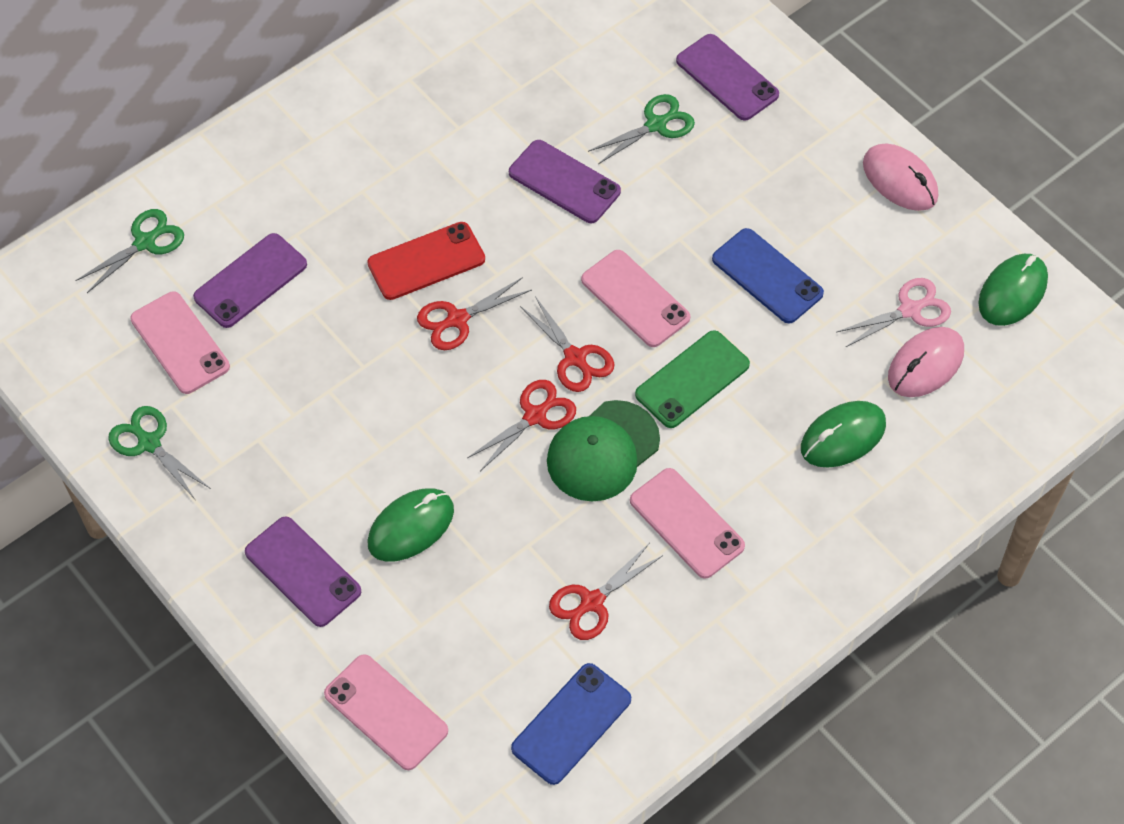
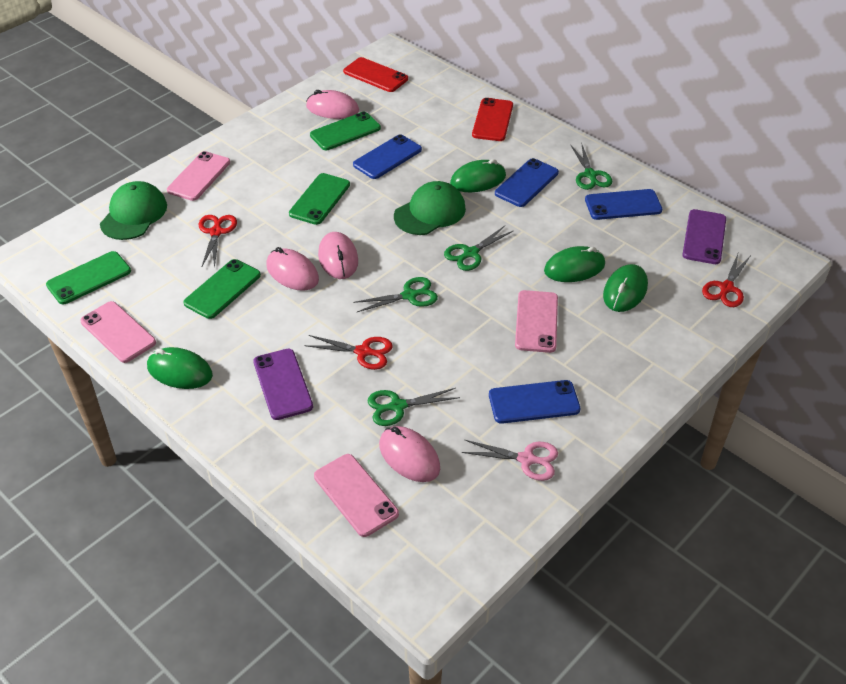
blue phone: 2 -> 4
green cap: 1 -> 2
green mouse: 3 -> 4
green phone: 1 -> 4
green scissors: 3 -> 4
pink mouse: 2 -> 4
purple phone: 4 -> 2
red phone: 1 -> 2
red scissors: 4 -> 3

